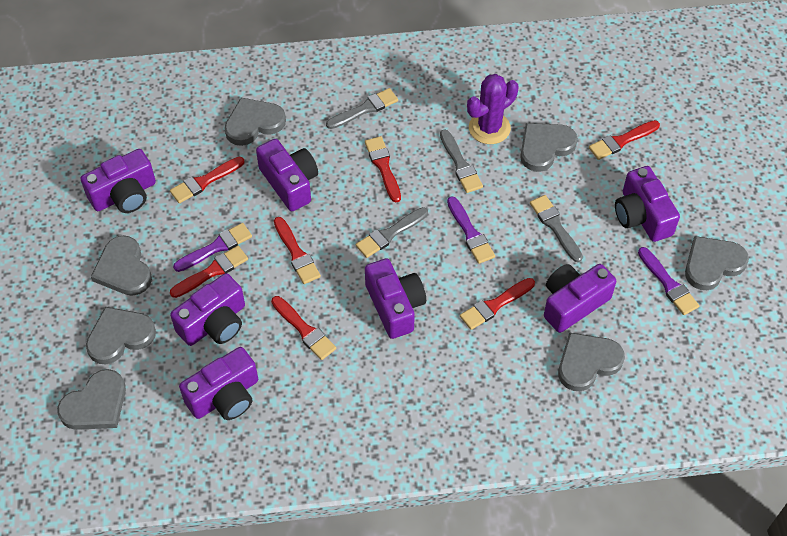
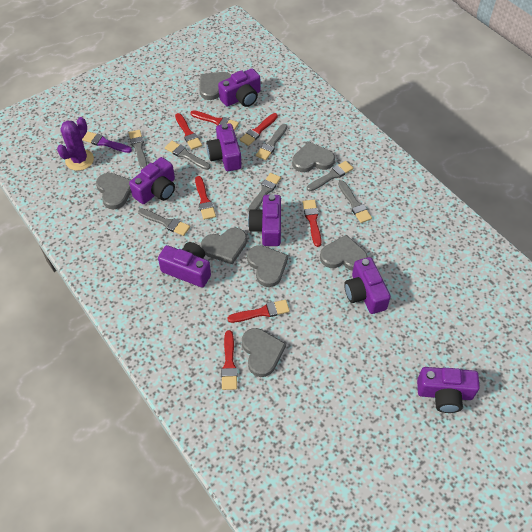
grey brush: 4 -> 7
purple brush: 3 -> 1

